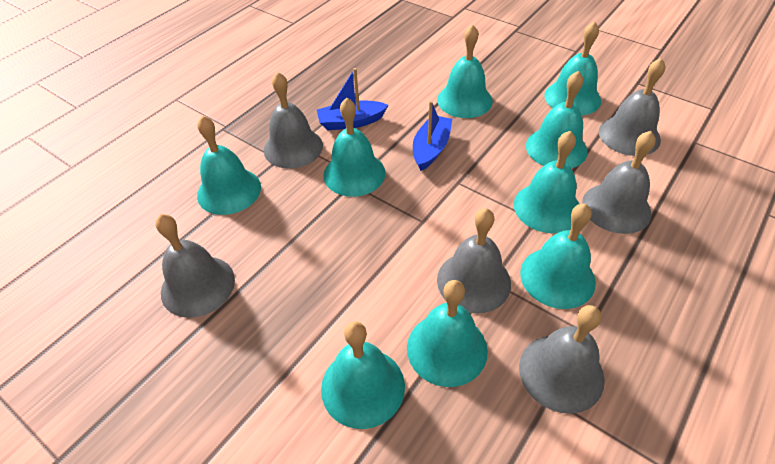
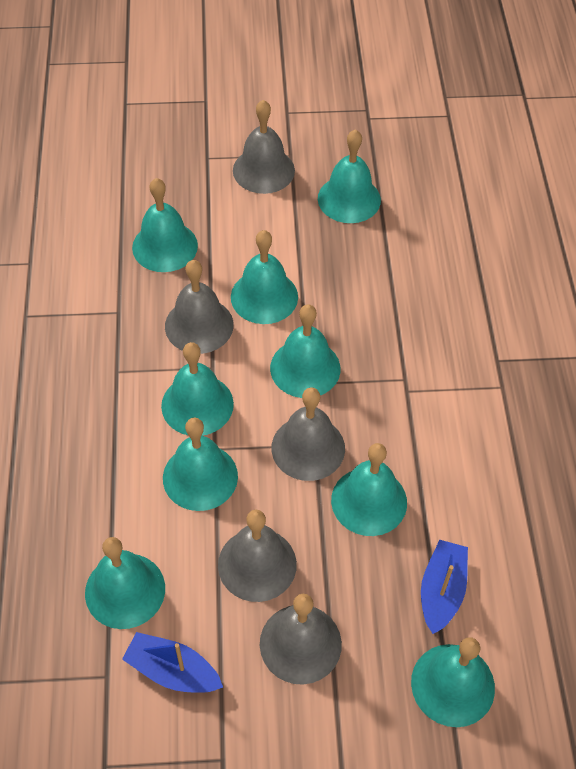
grey bell: 6 -> 5

